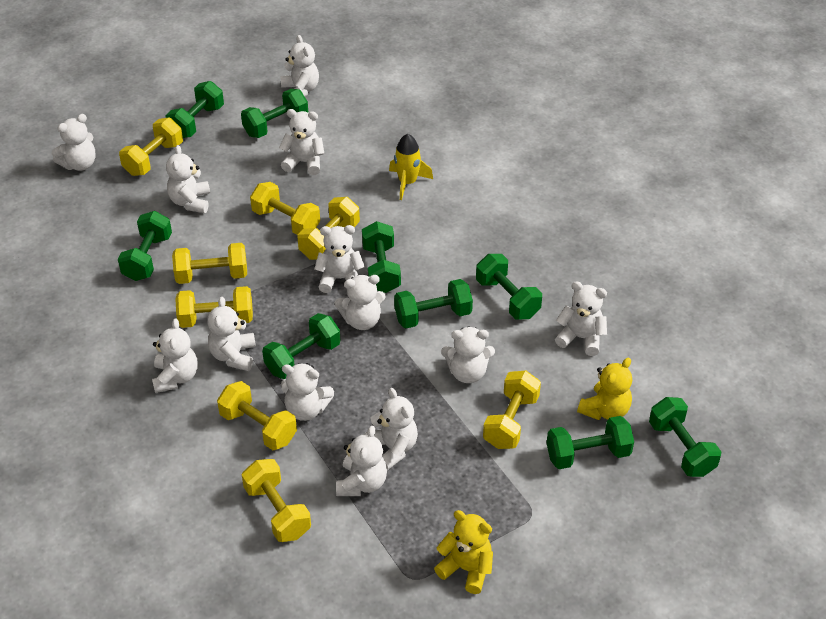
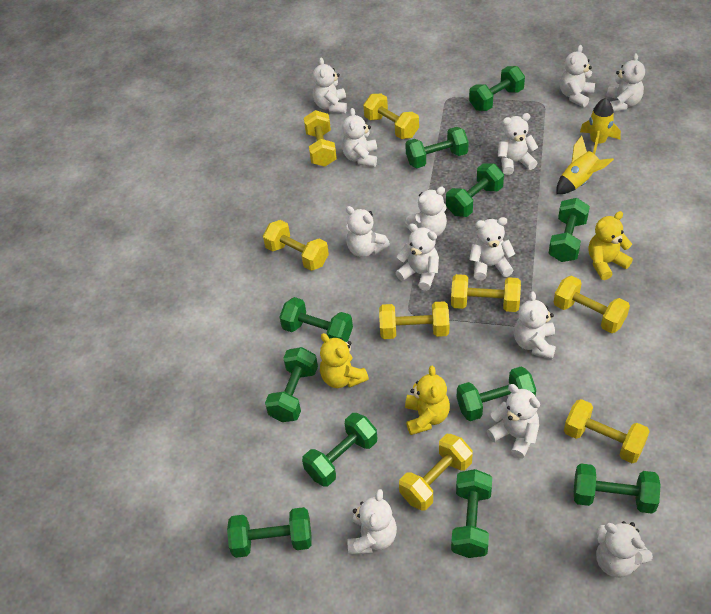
green dumbbell: 9 -> 11
yellow rocket: 1 -> 2
yellow teddy bear: 2 -> 3

